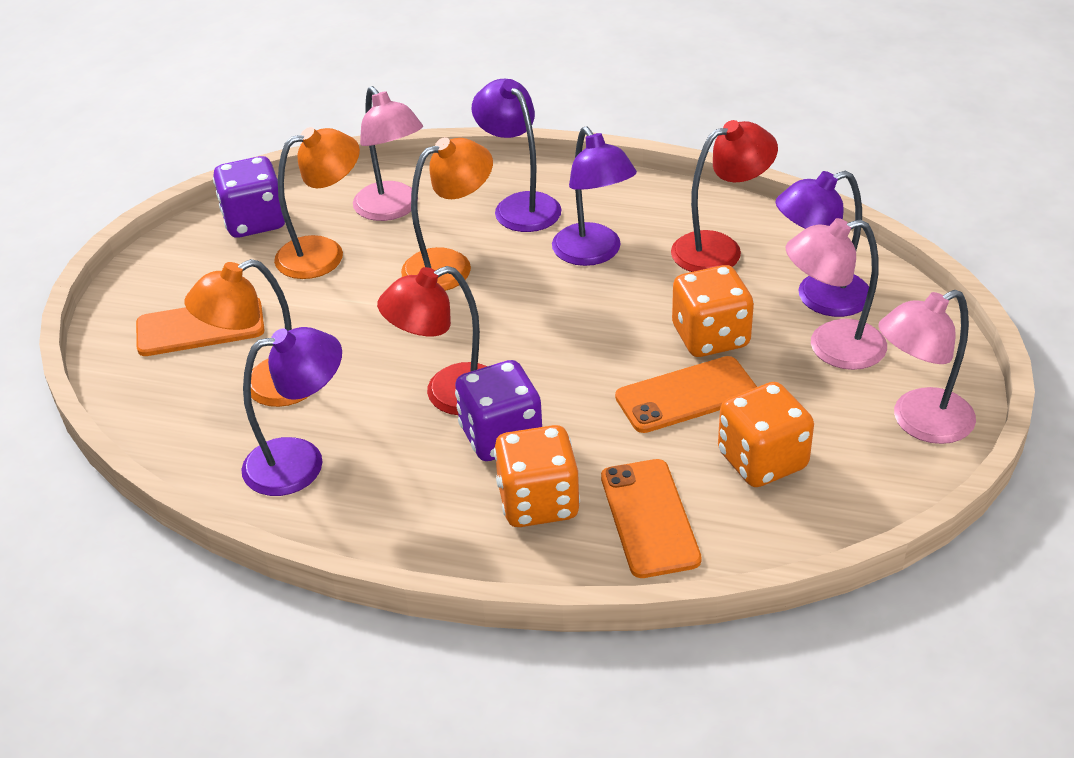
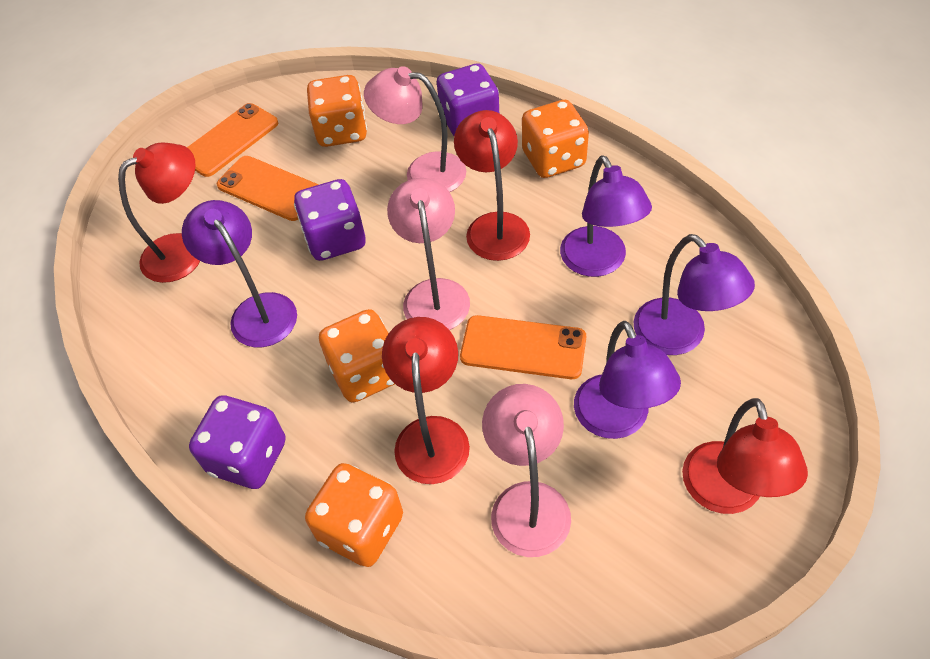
orange dice: 3 -> 4
orange lamp: 3 -> 0
purple dice: 2 -> 3
red lamp: 2 -> 4

